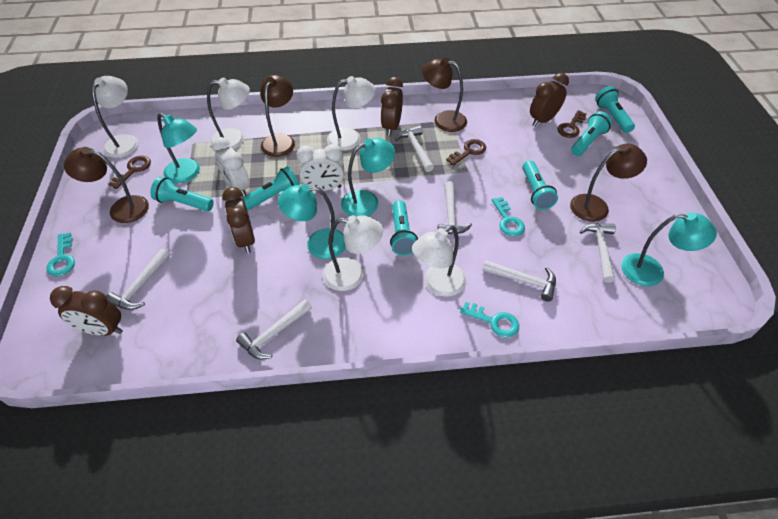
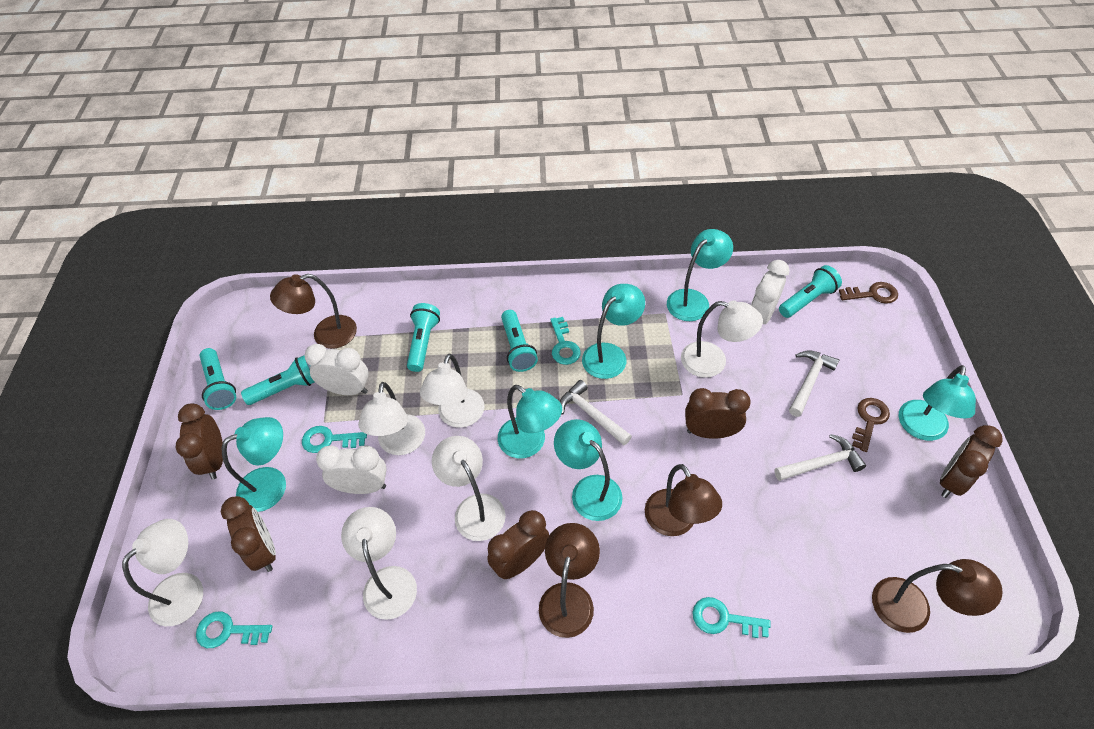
brown clock: 4 -> 5
brown key: 3 -> 2
turquoise flashlight: 6 -> 5
turquoise key: 3 -> 4
turquoise lamp: 4 -> 6
white clock: 2 -> 3
white hammer: 6 -> 3
white lamp: 5 -> 6

